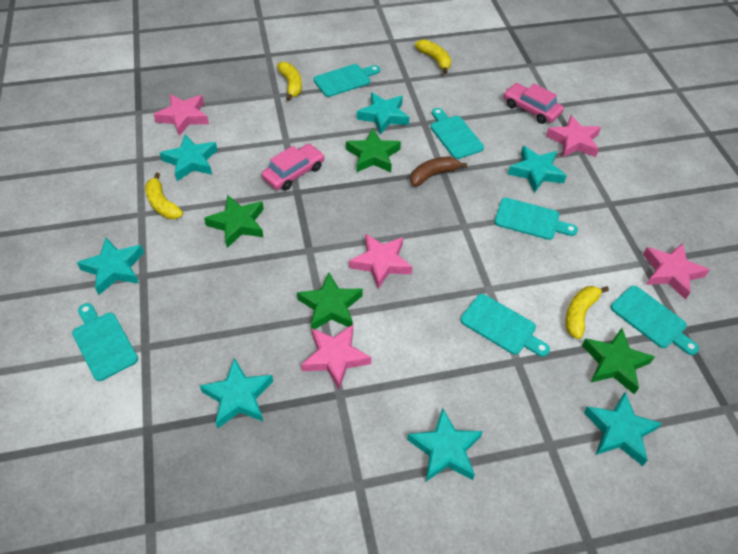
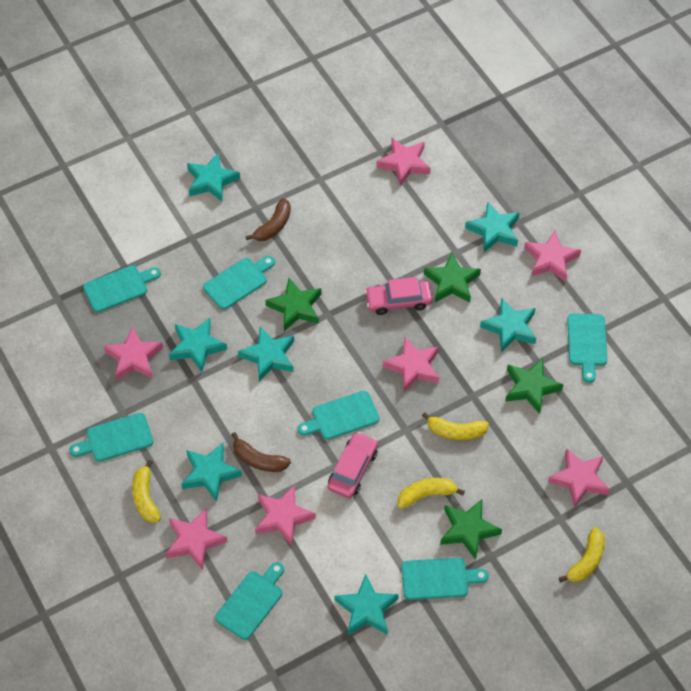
brown banana: 1 -> 2
pink star: 5 -> 7
turquoise cutting board: 6 -> 7

